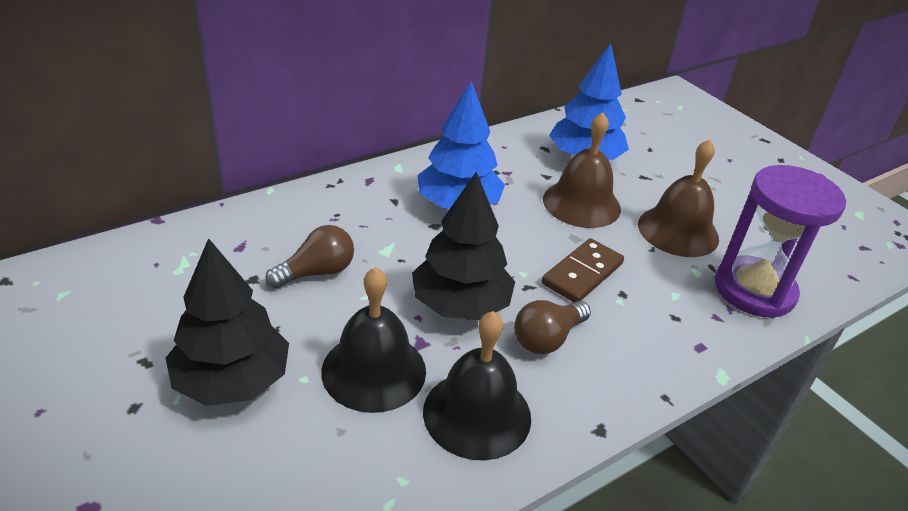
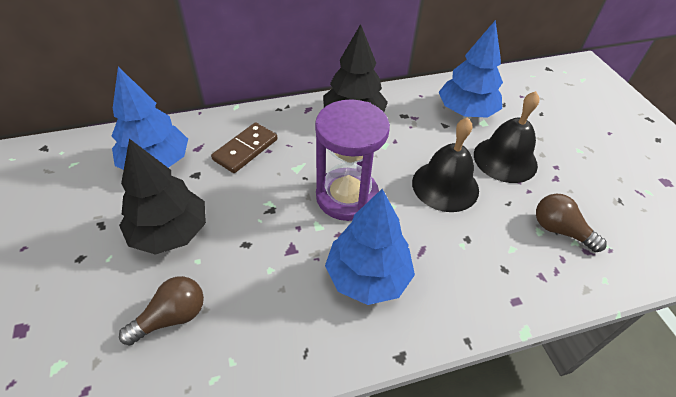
blue tree: 2 -> 3
brown bell: 2 -> 0

